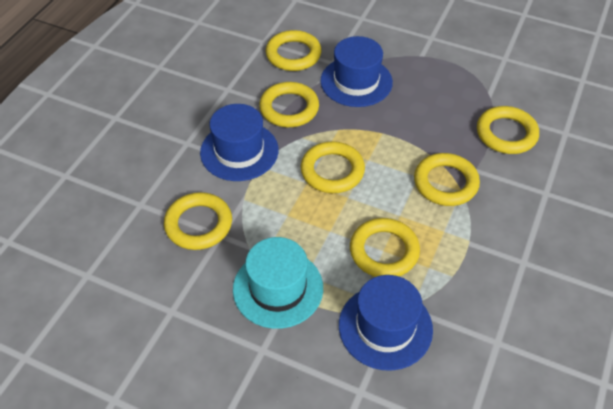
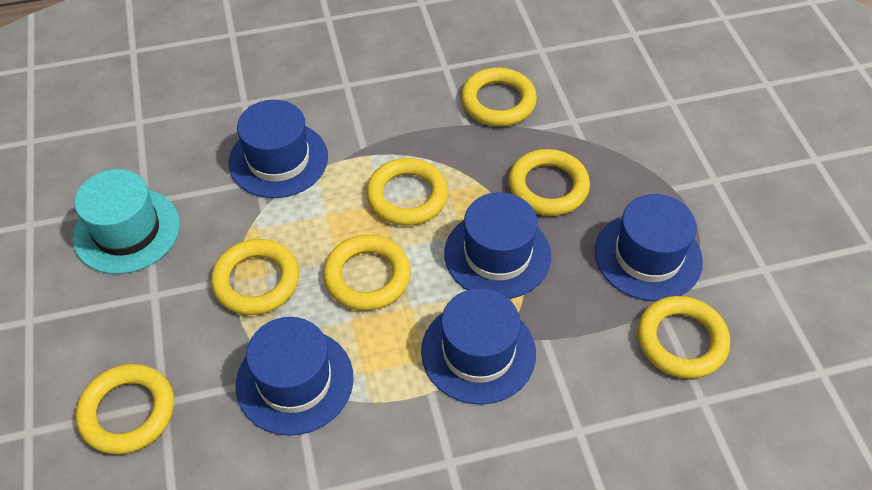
blue hat: 3 -> 5

